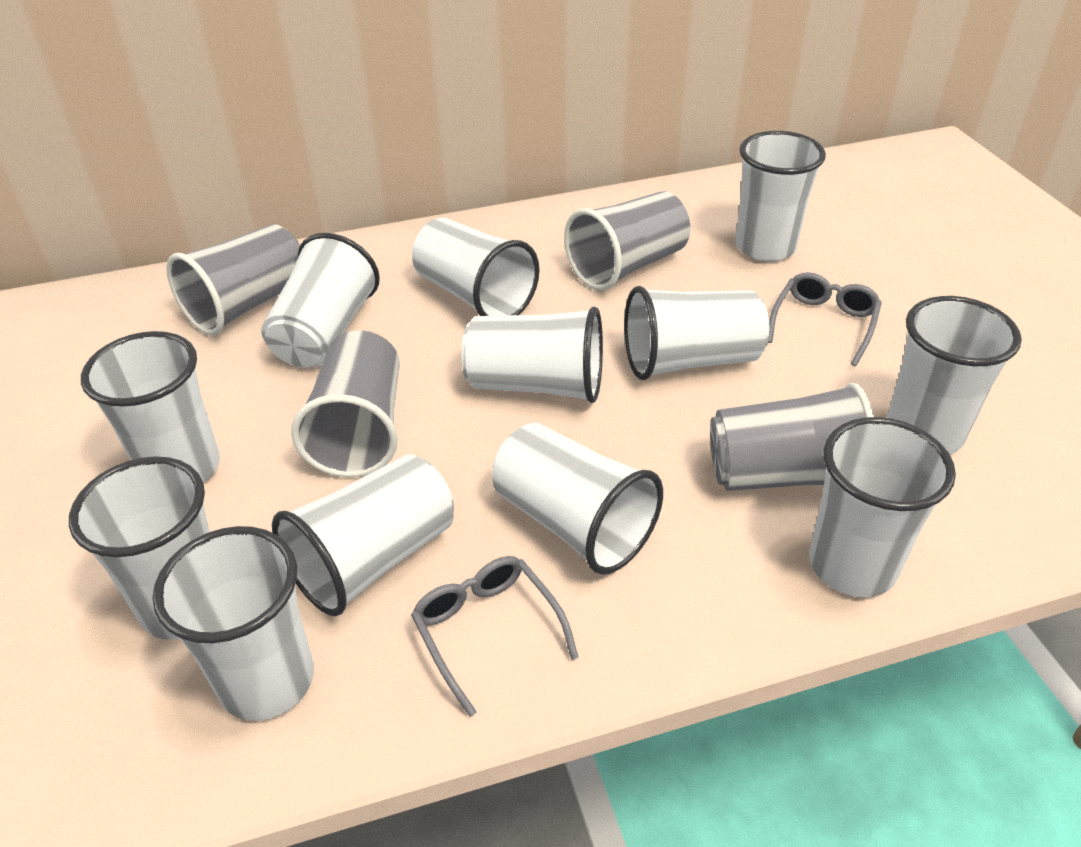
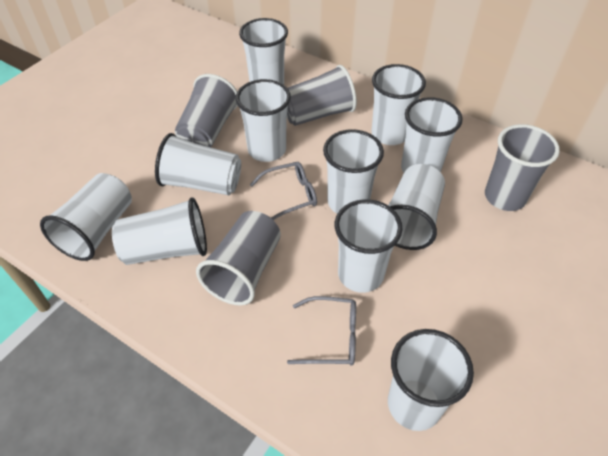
white cup: 12 -> 11

